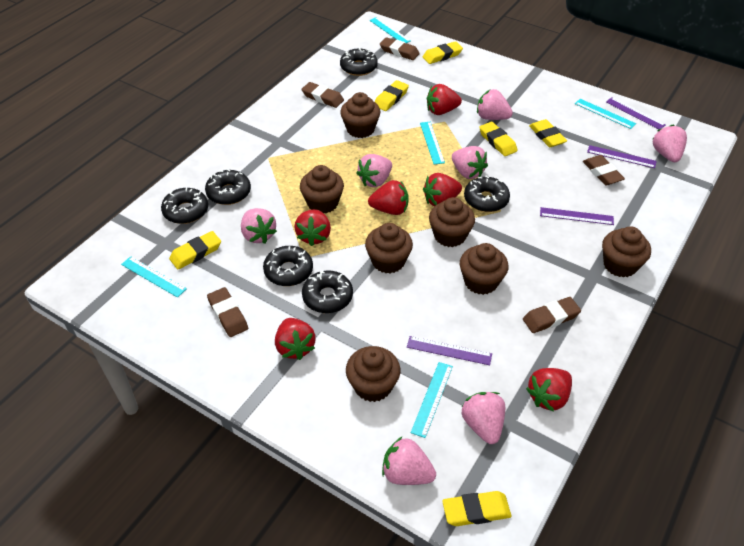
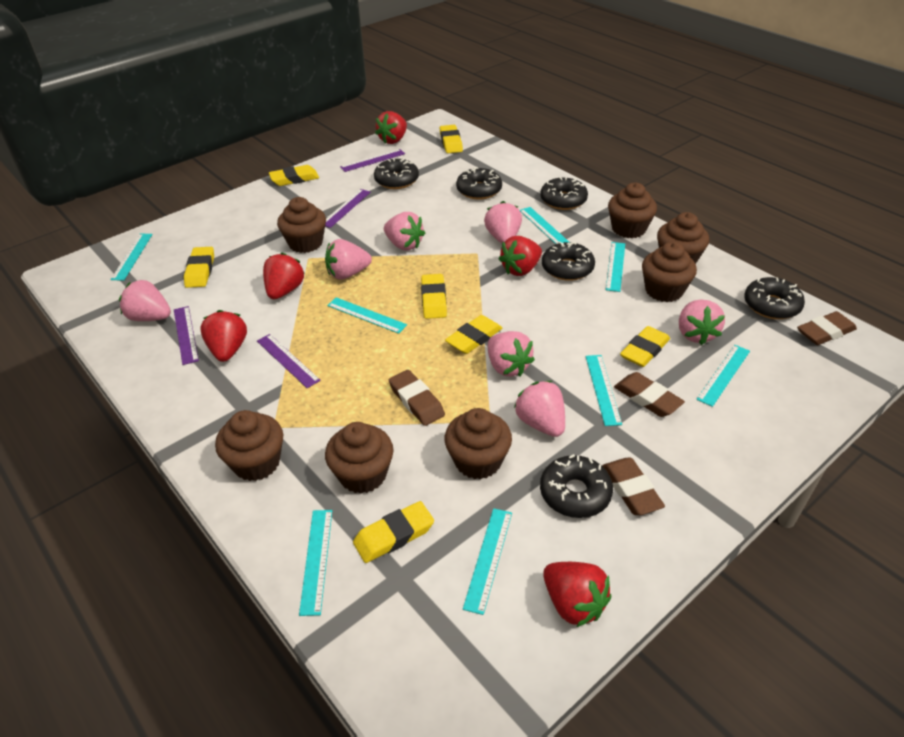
brown eraser: 5 -> 4
red strawberry: 6 -> 5
turquoise ruler: 5 -> 8
yellow eraser: 6 -> 7

